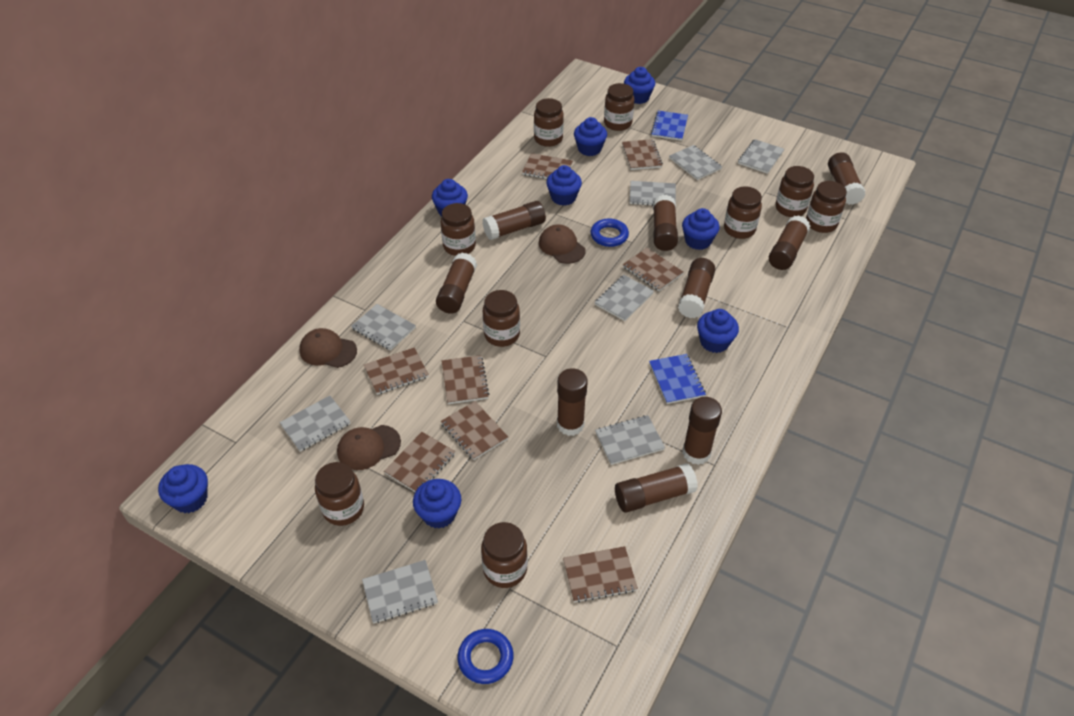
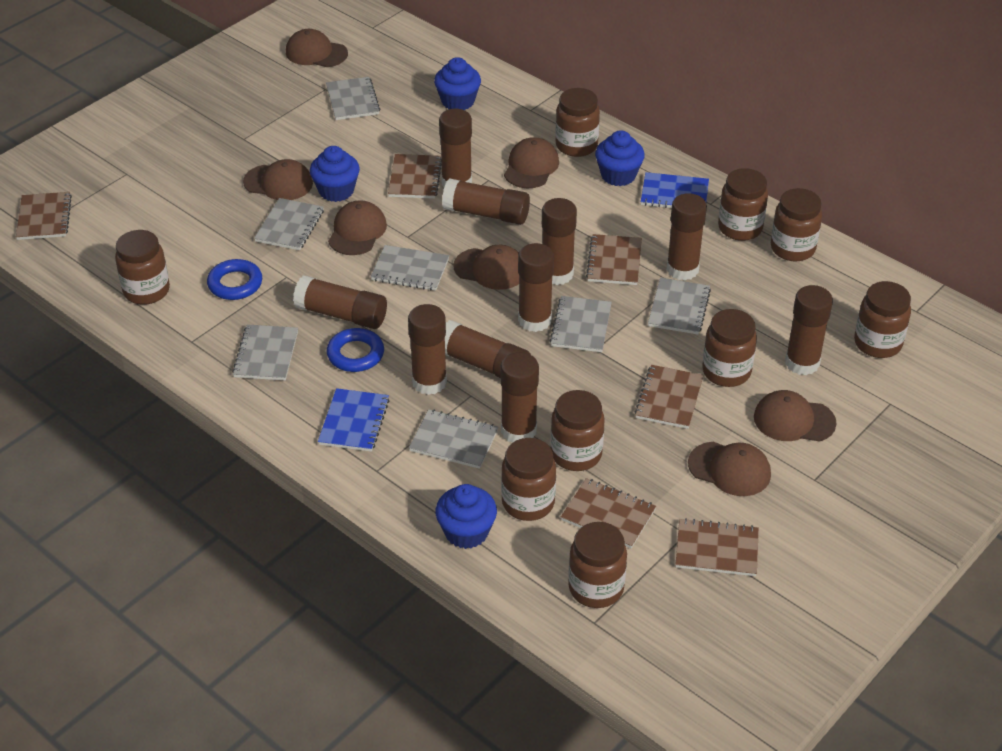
blue cupcake: 8 -> 4
brown cap: 3 -> 7
brown glue stick: 9 -> 10
brown notebook: 8 -> 6
grey notebook: 8 -> 7

